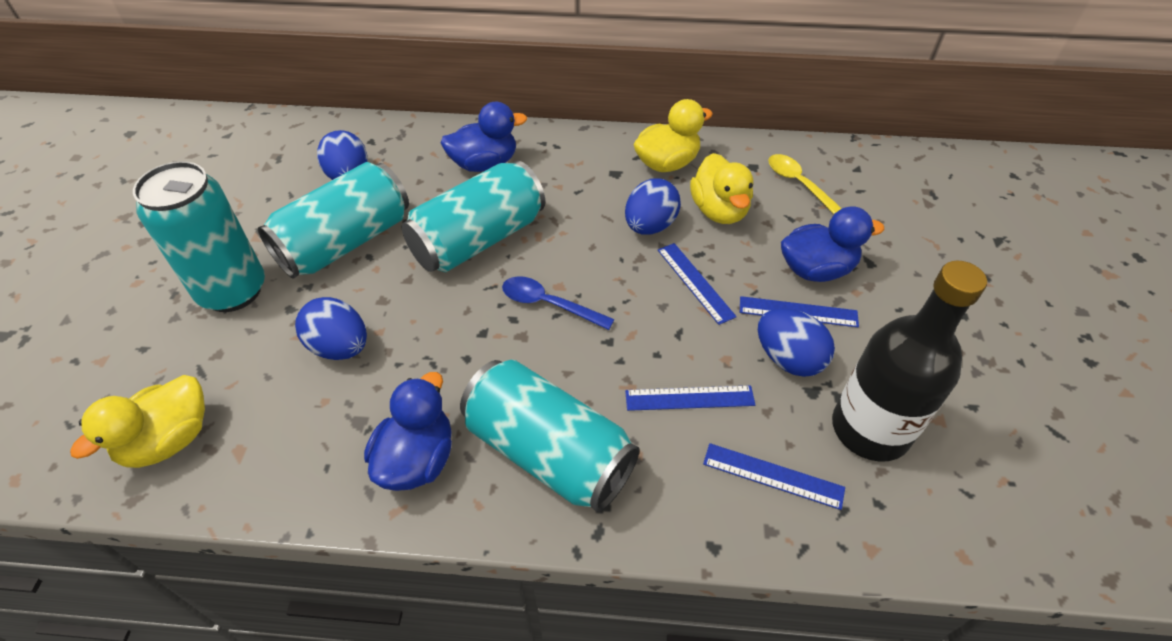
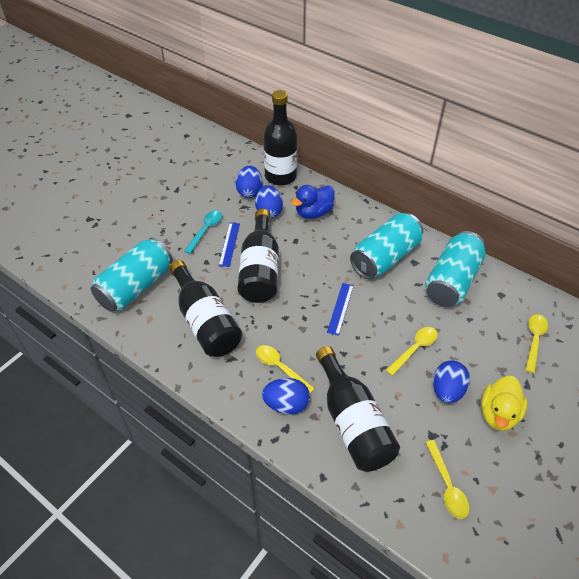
black bottle: 1 -> 4
blue duck: 3 -> 1
blue ruler: 4 -> 2
blue spoon: 1 -> 0
turquoise can: 4 -> 3
turquoise spoon: 0 -> 1
yellow duck: 3 -> 1
yellow spoon: 1 -> 4

